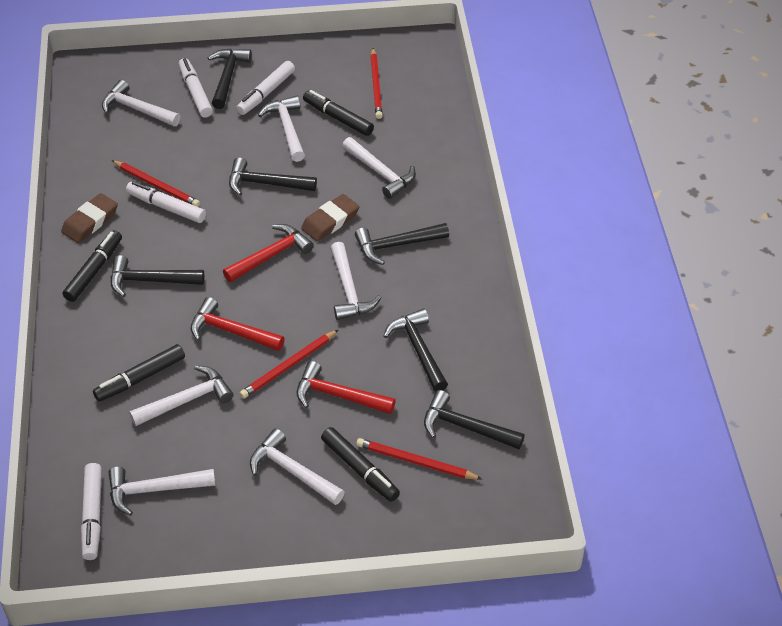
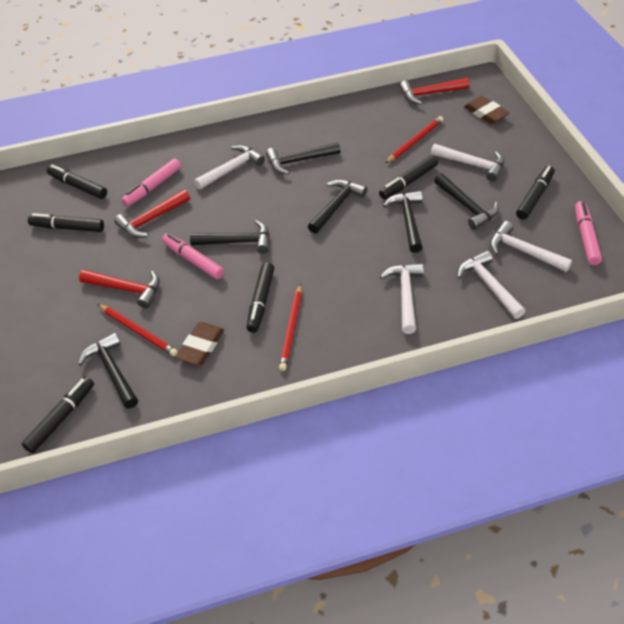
black marker: 4 -> 6
pink marker: 0 -> 3
red pencil: 4 -> 3
white hammer: 7 -> 5
white marker: 4 -> 0

